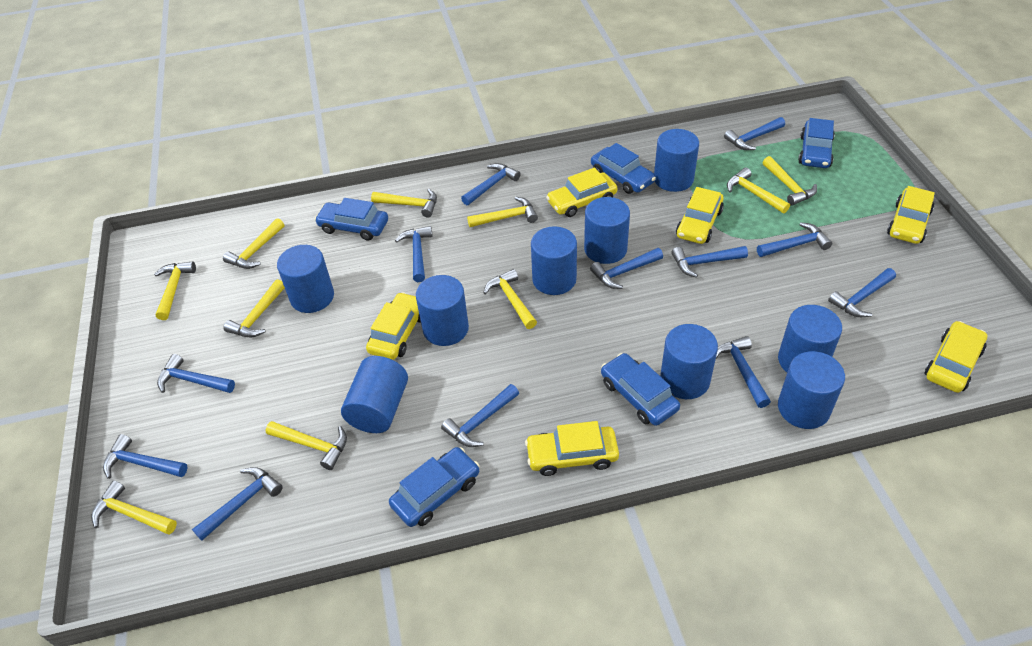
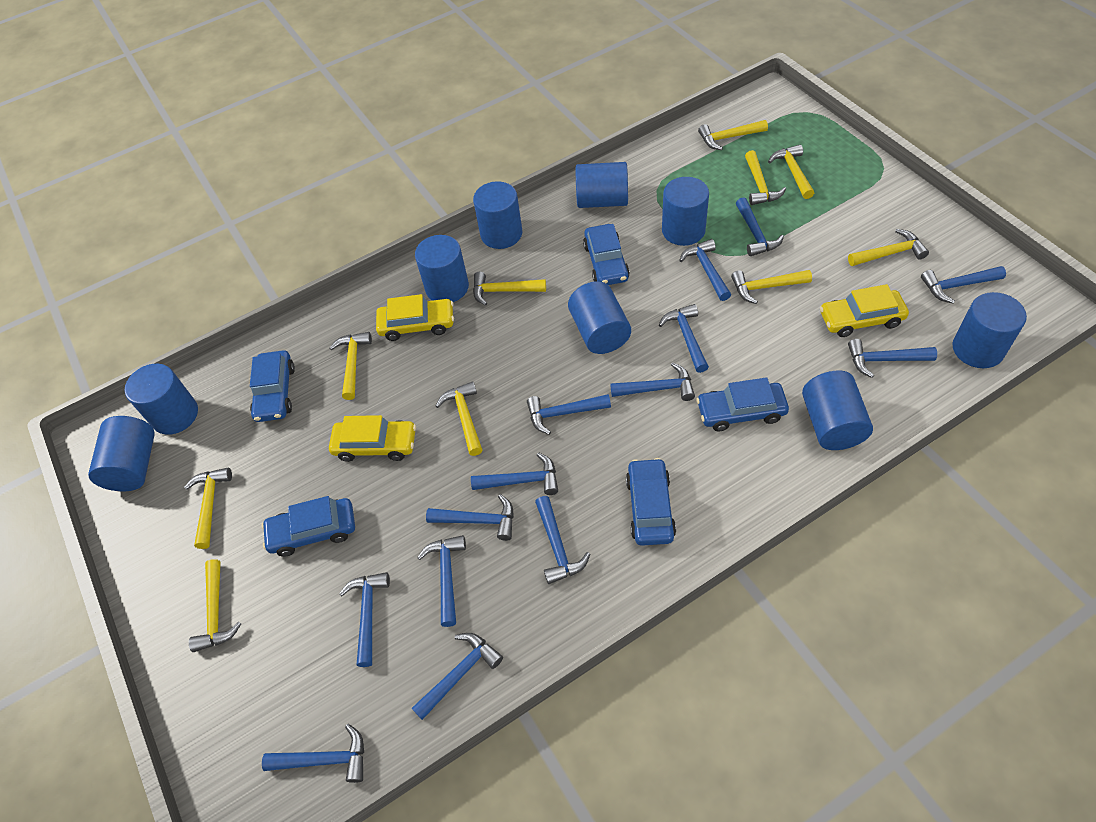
blue hammer: 12 -> 14
yellow car: 6 -> 3

